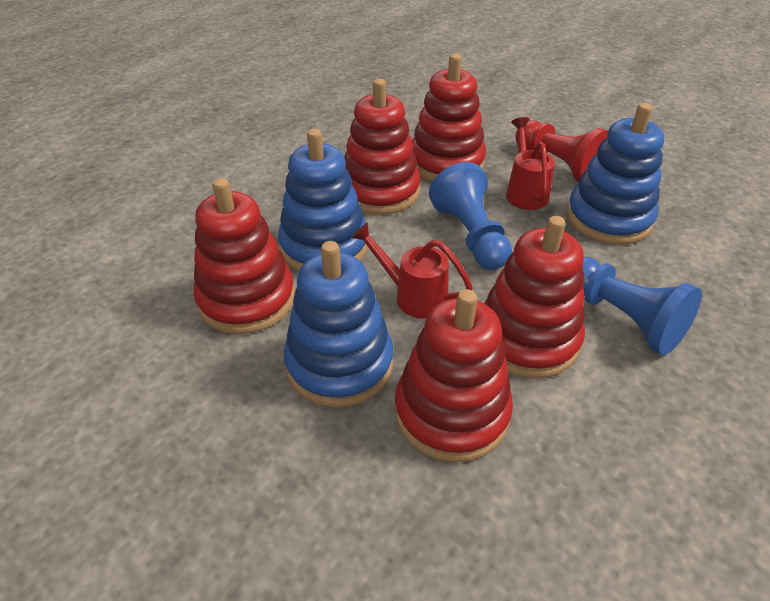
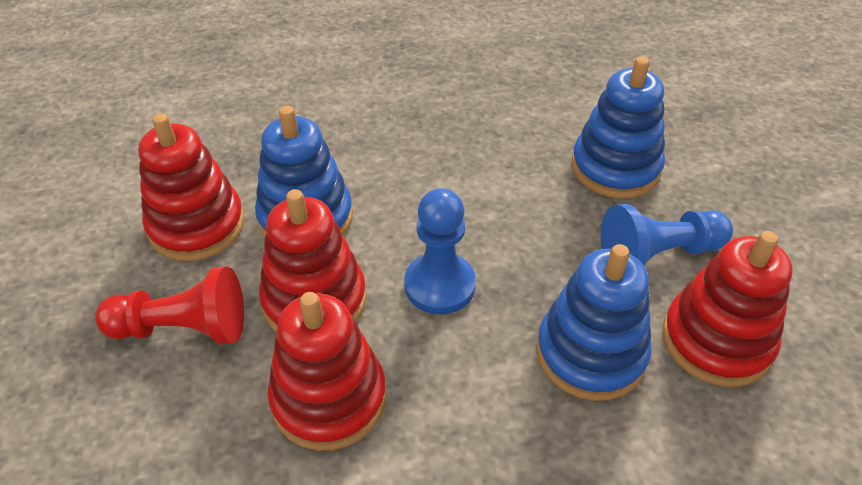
red stacking toy: 5 -> 4
red watering can: 2 -> 0

